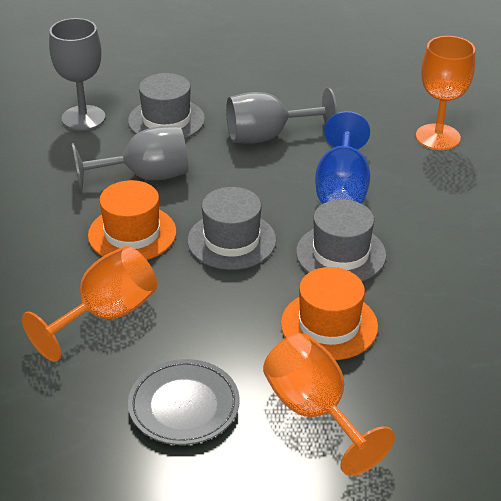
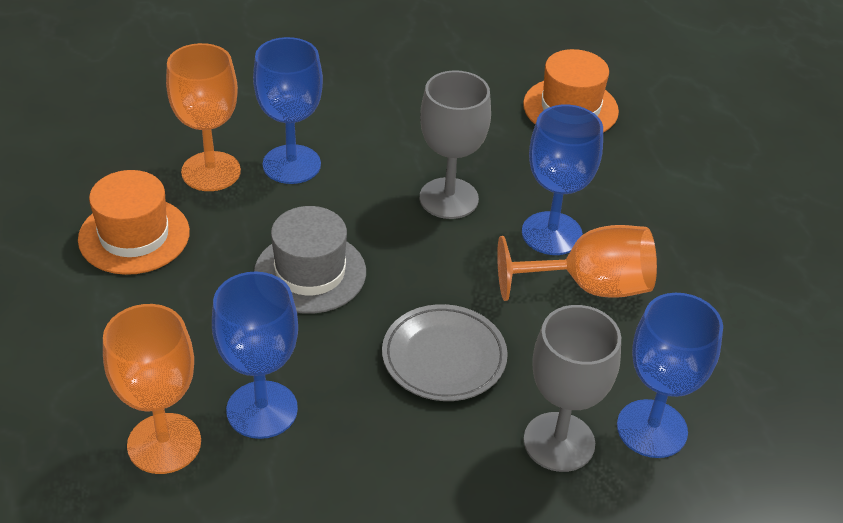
blue goblet: 1 -> 4
grey goblet: 3 -> 2
grey hat: 3 -> 1

